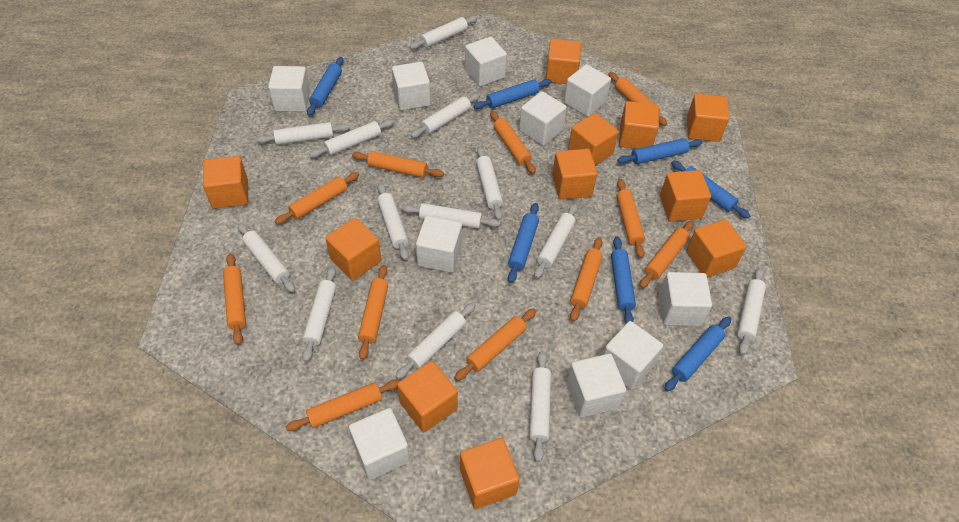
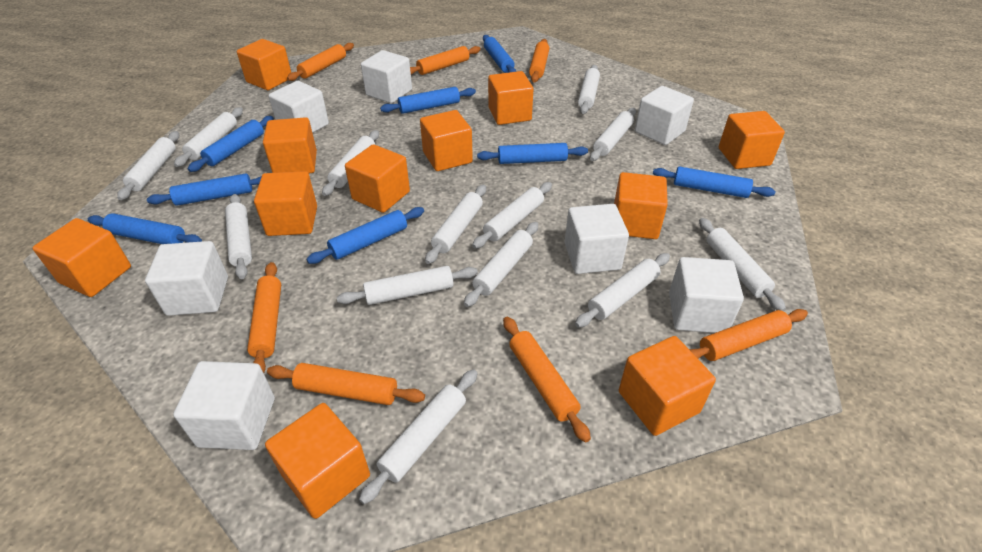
blue rolling pin: 7 -> 8
orange rolling pin: 11 -> 7
white cube: 10 -> 7

